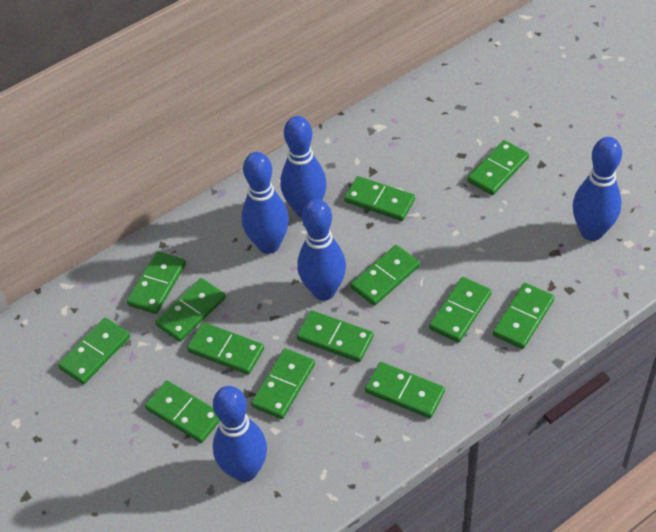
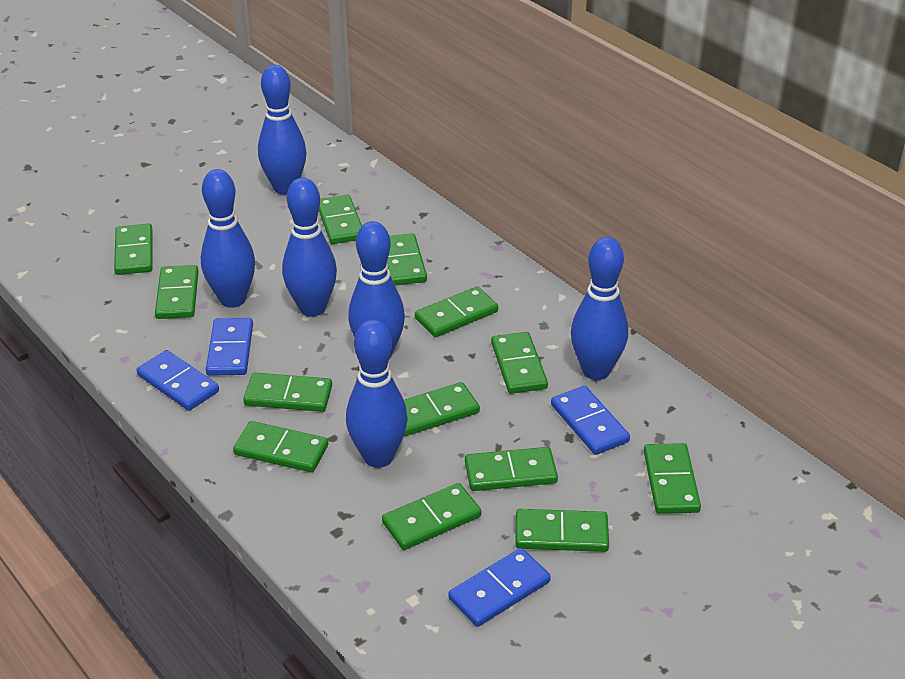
blue bowling pin: 5 -> 6
blue domino: 0 -> 4

